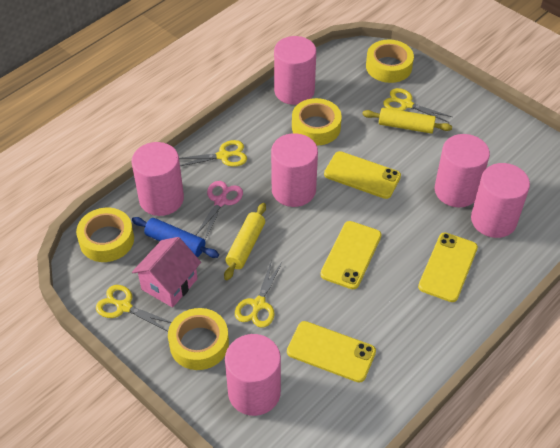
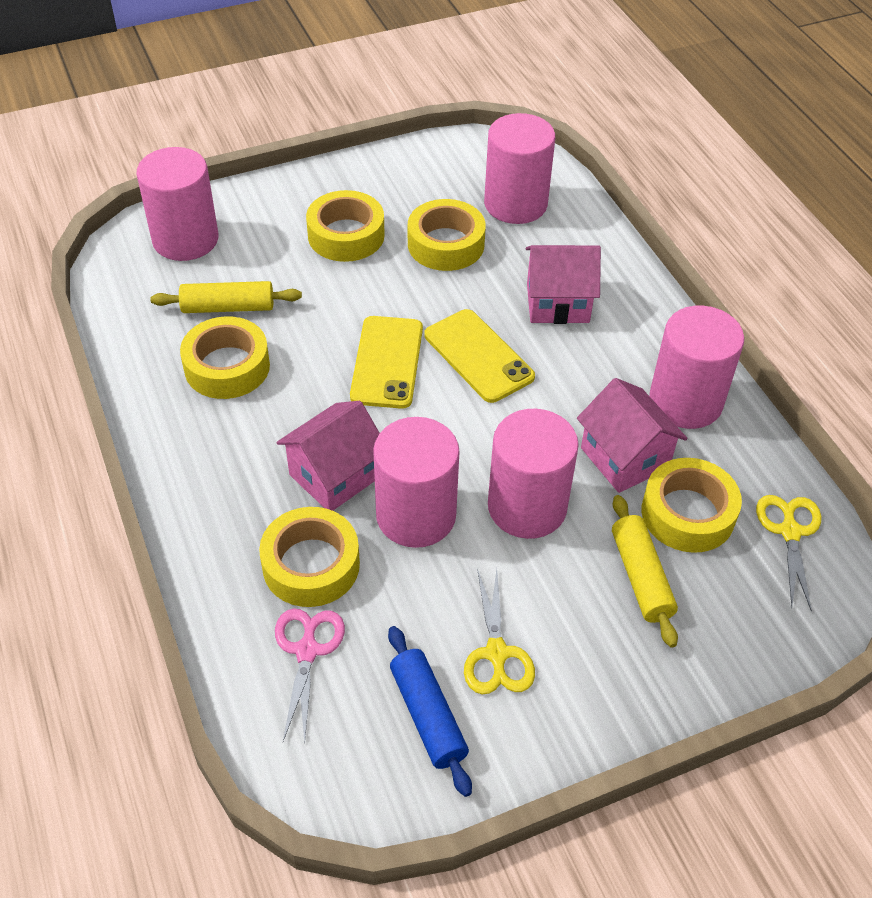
pink cylinder: 6 -> 5
pink house: 1 -> 3
yellow phone: 4 -> 2
yellow scissors: 4 -> 2
yellow tape: 4 -> 5

